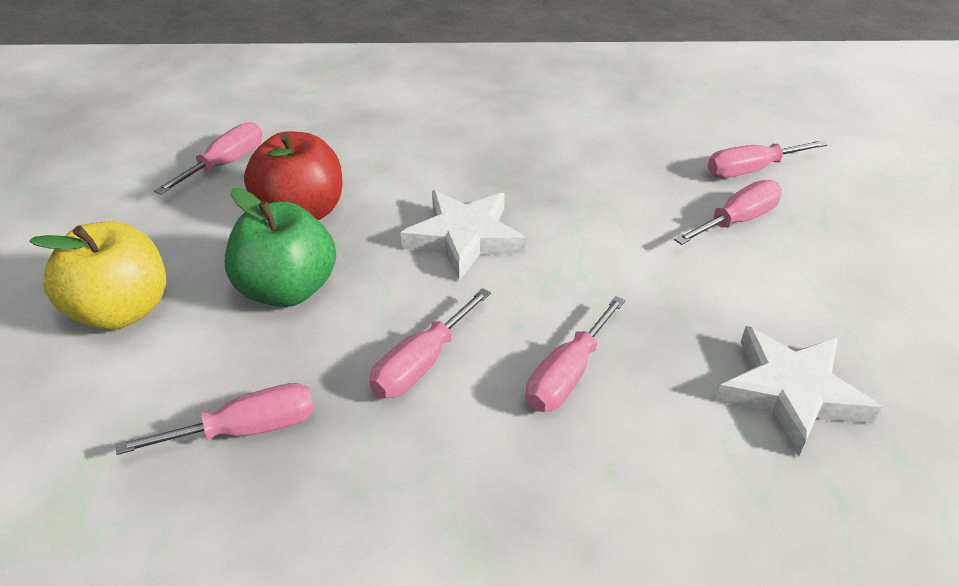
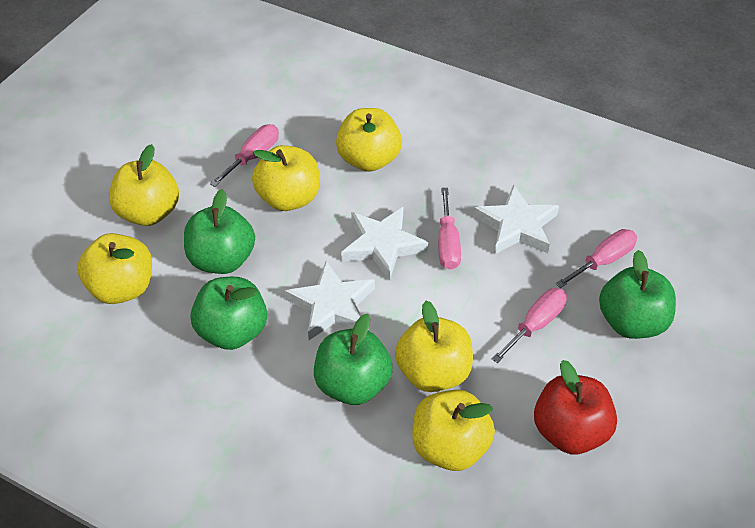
green apple: 1 -> 4
pink screwdriver: 6 -> 4
white star: 2 -> 3
yellow apple: 1 -> 6

